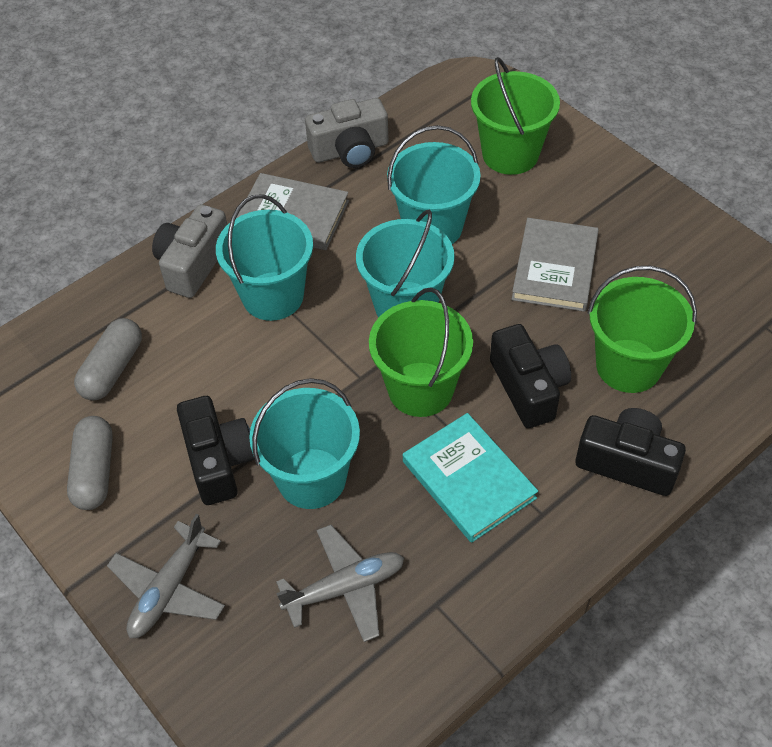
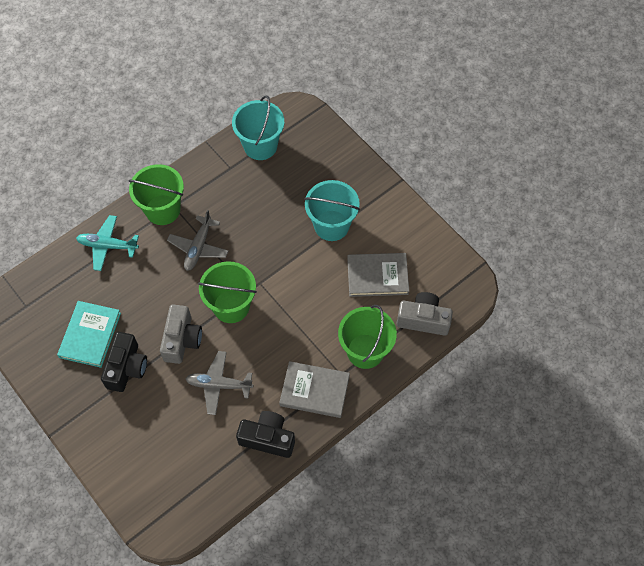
black camera: 3 -> 2
grey capsule: 2 -> 0
turquoise bucket: 4 -> 2
turquoise plane: 0 -> 1

